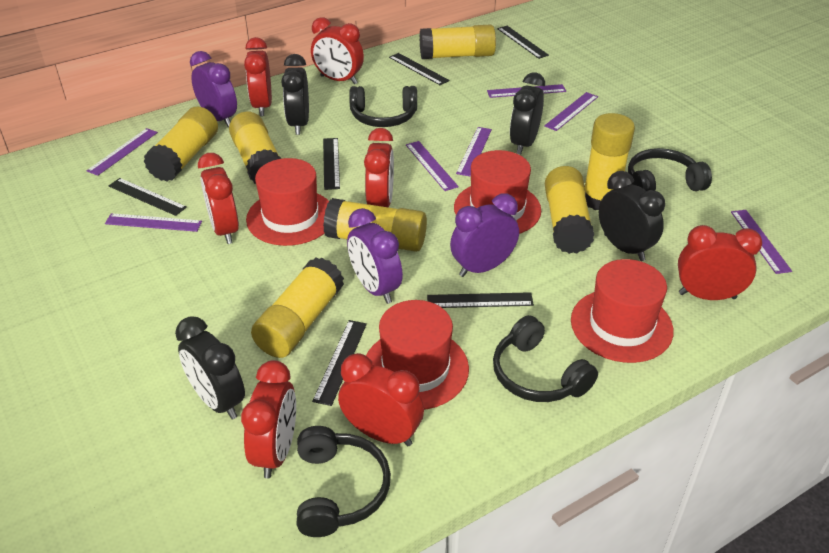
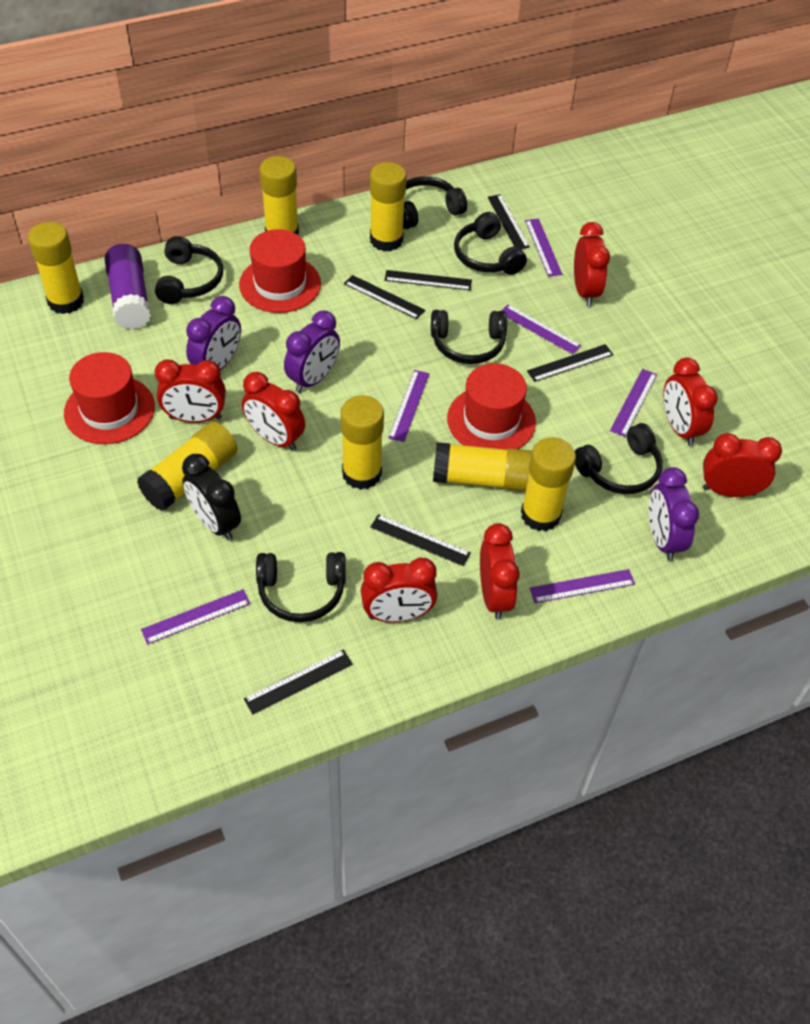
black clock: 4 -> 1
black headphones: 4 -> 6
purple glue stick: 0 -> 1
purple ruler: 7 -> 6
red hat: 4 -> 3

